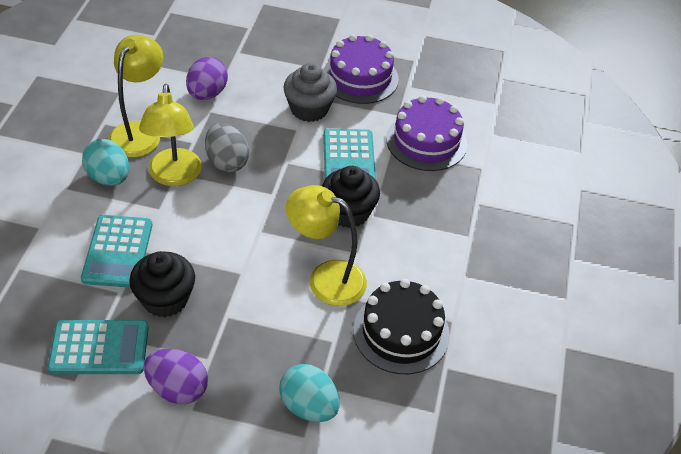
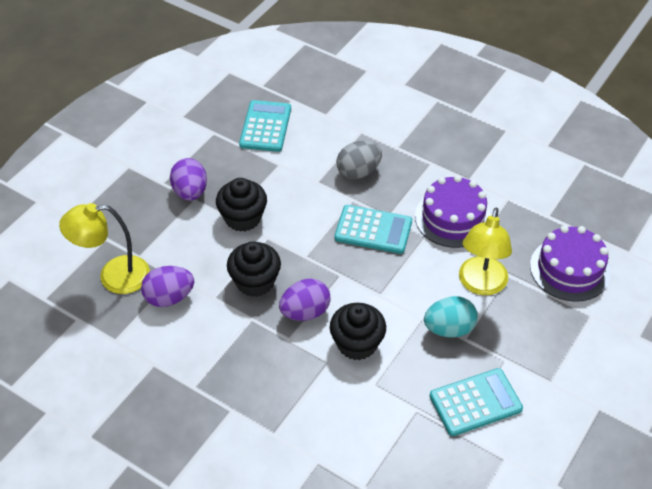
black cake: 1 -> 0
black cupcake: 2 -> 3
grey cupcake: 1 -> 0
purple egg: 2 -> 3
turquoise egg: 2 -> 1
yellow lamp: 3 -> 2

